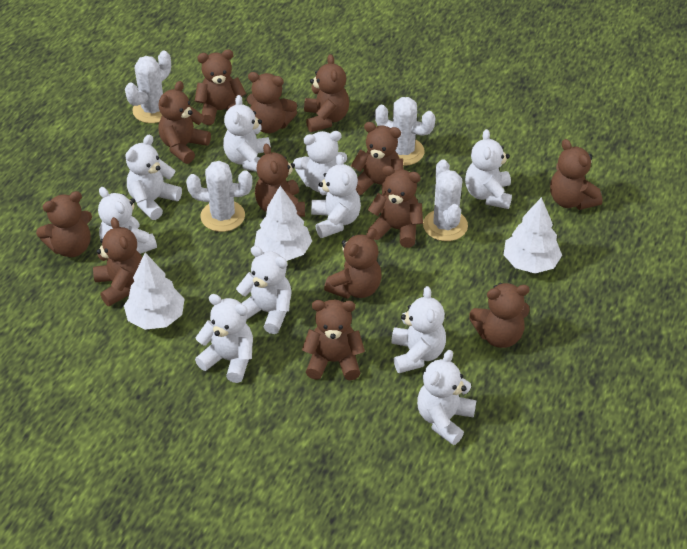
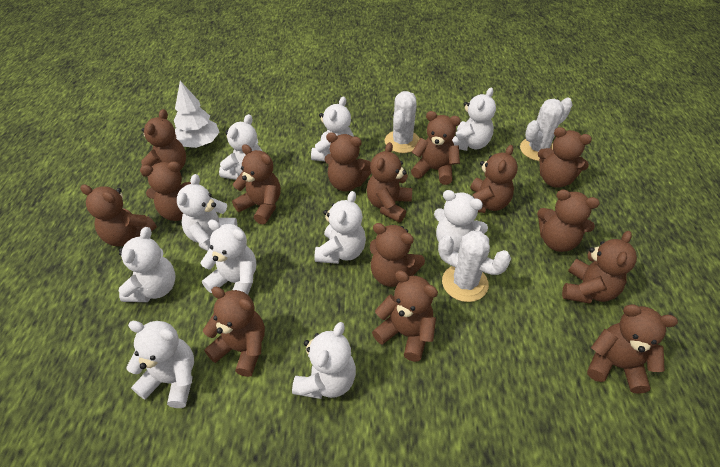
brown teddy bear: 13 -> 15
white cactus: 4 -> 3
white tree: 3 -> 1

